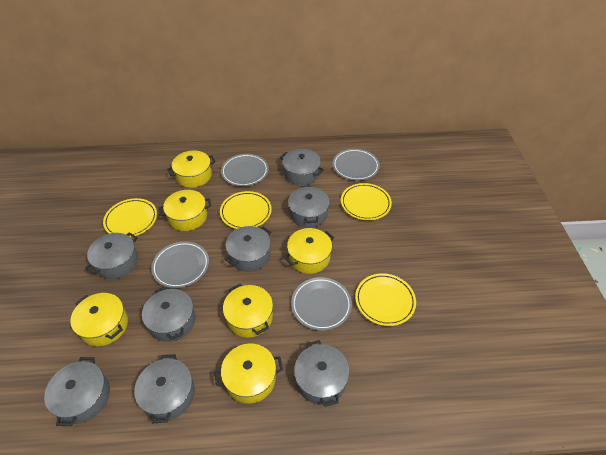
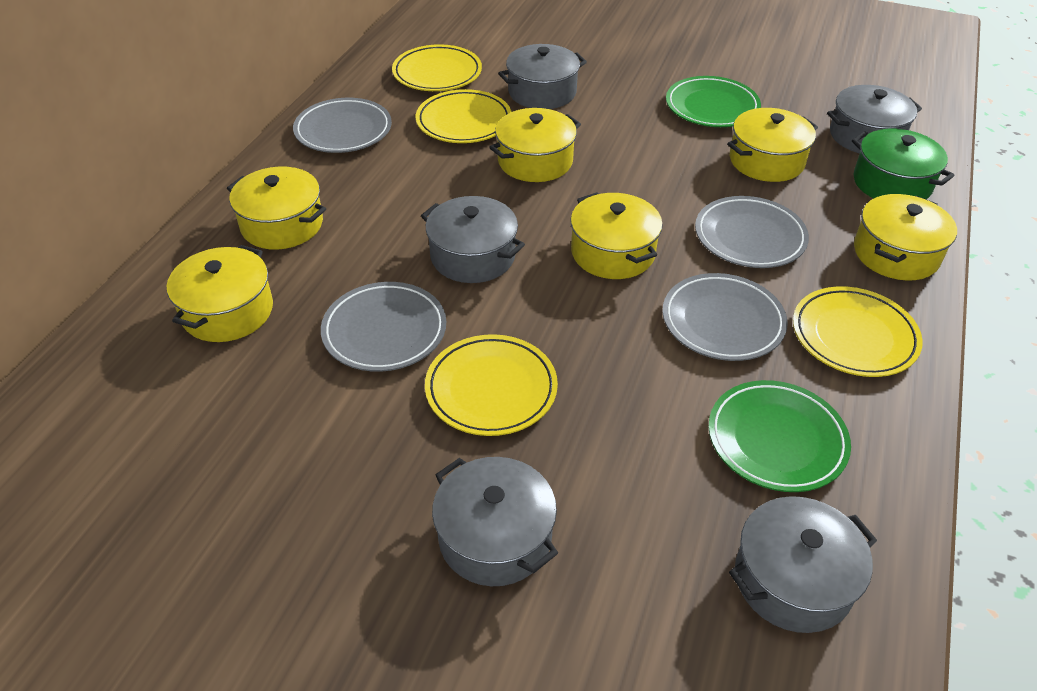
green plate: 0 -> 2
green pot: 0 -> 1
grey pot: 8 -> 5

